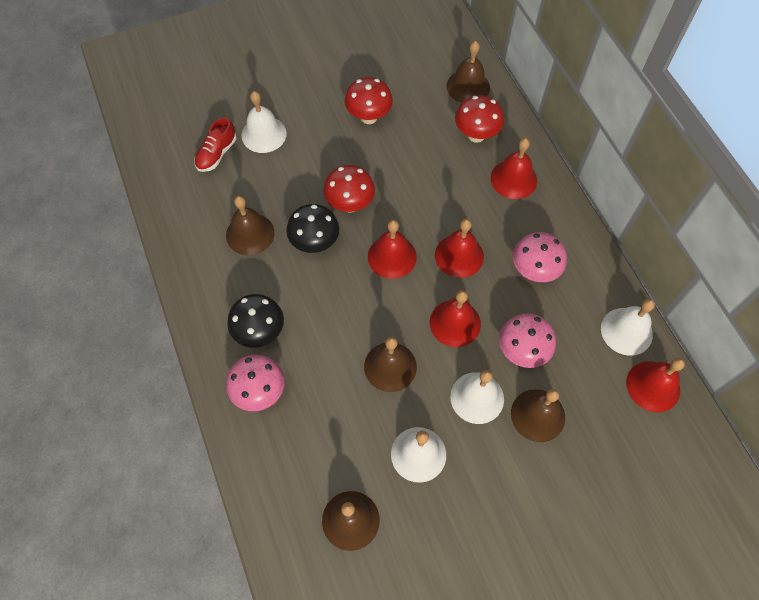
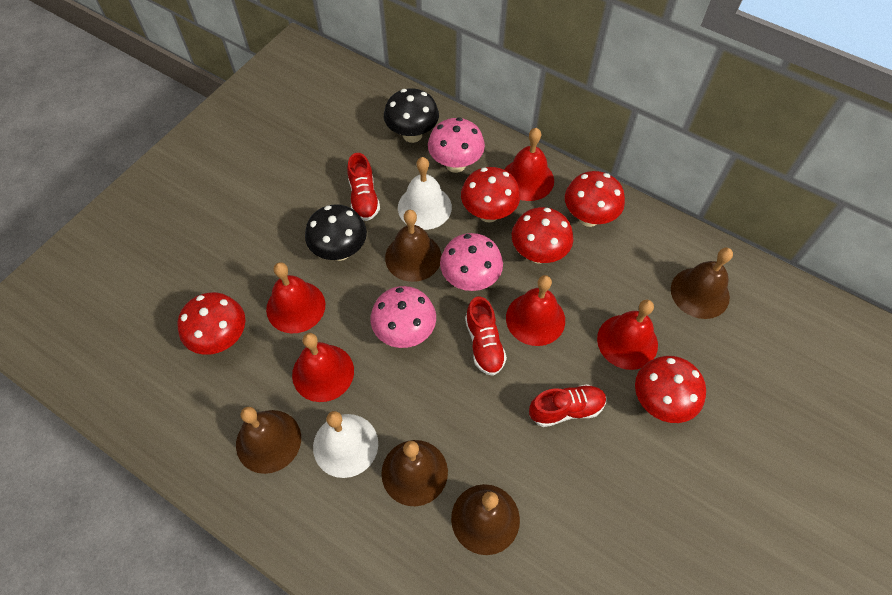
red mushroom: 3 -> 5
red shoe: 1 -> 3
white bell: 4 -> 2

